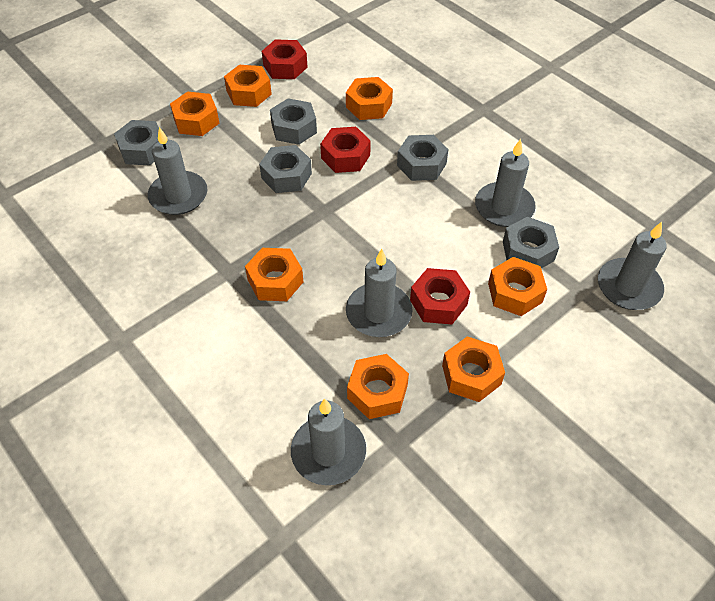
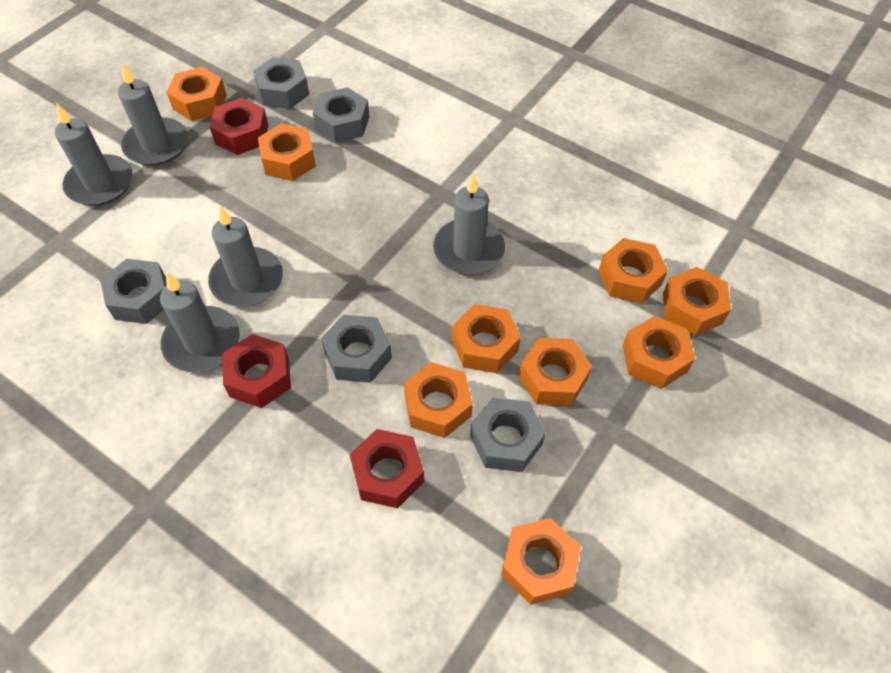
orange nut: 7 -> 9

